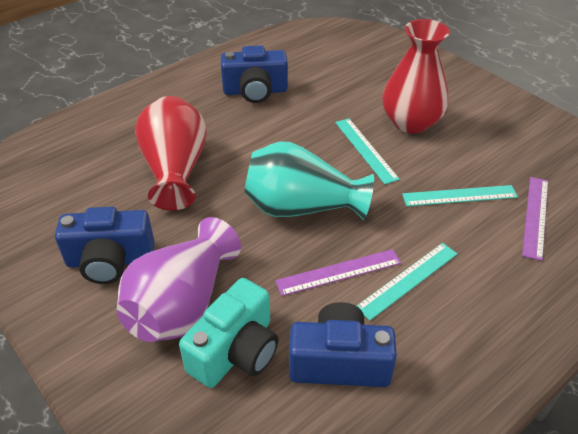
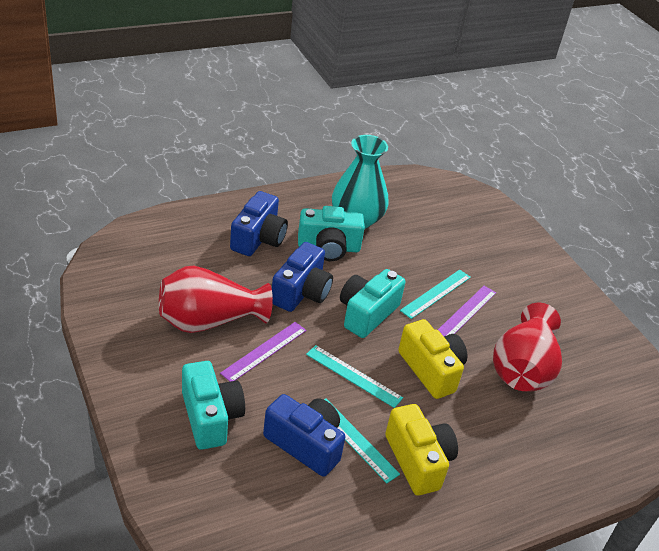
purple vase: 1 -> 0
turquoise camera: 1 -> 3
yellow camera: 0 -> 2

